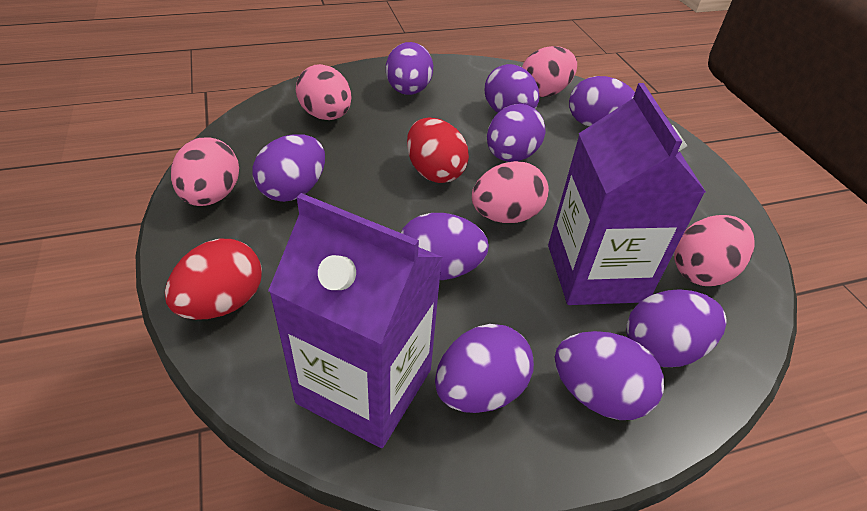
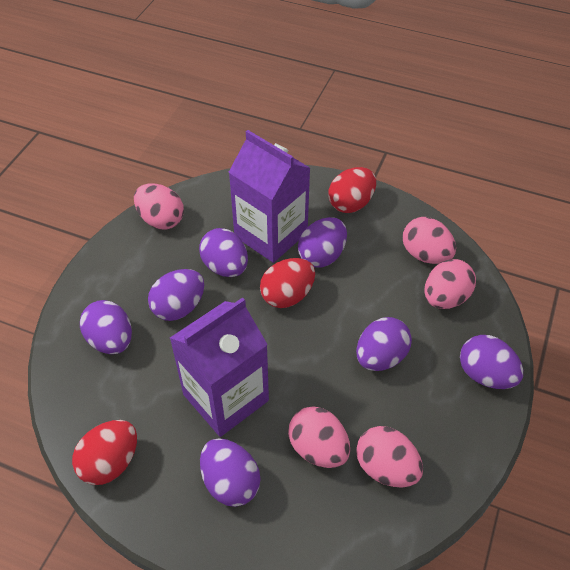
purple egg: 9 -> 7
red egg: 2 -> 3

